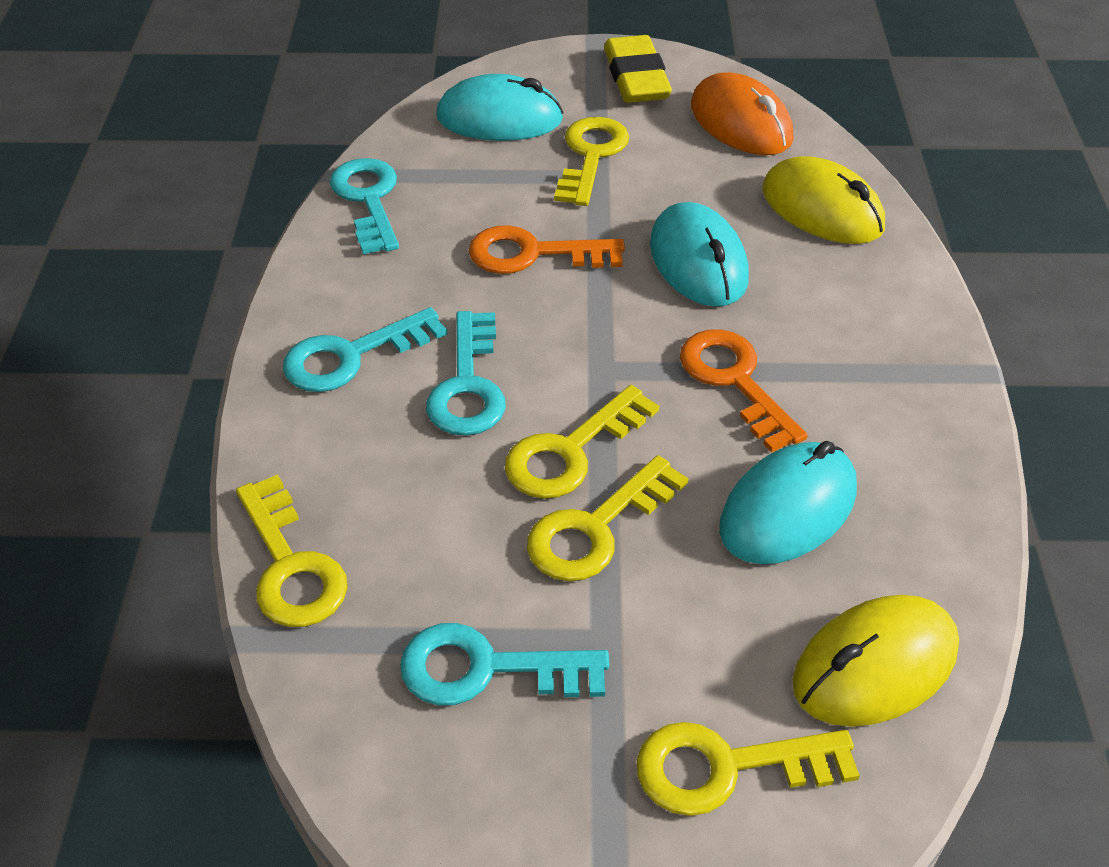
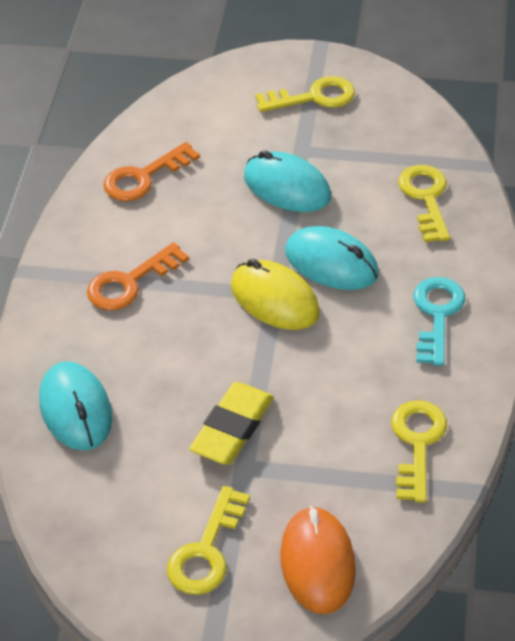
turquoise key: 4 -> 1
yellow key: 5 -> 4
yellow mouse: 2 -> 1

